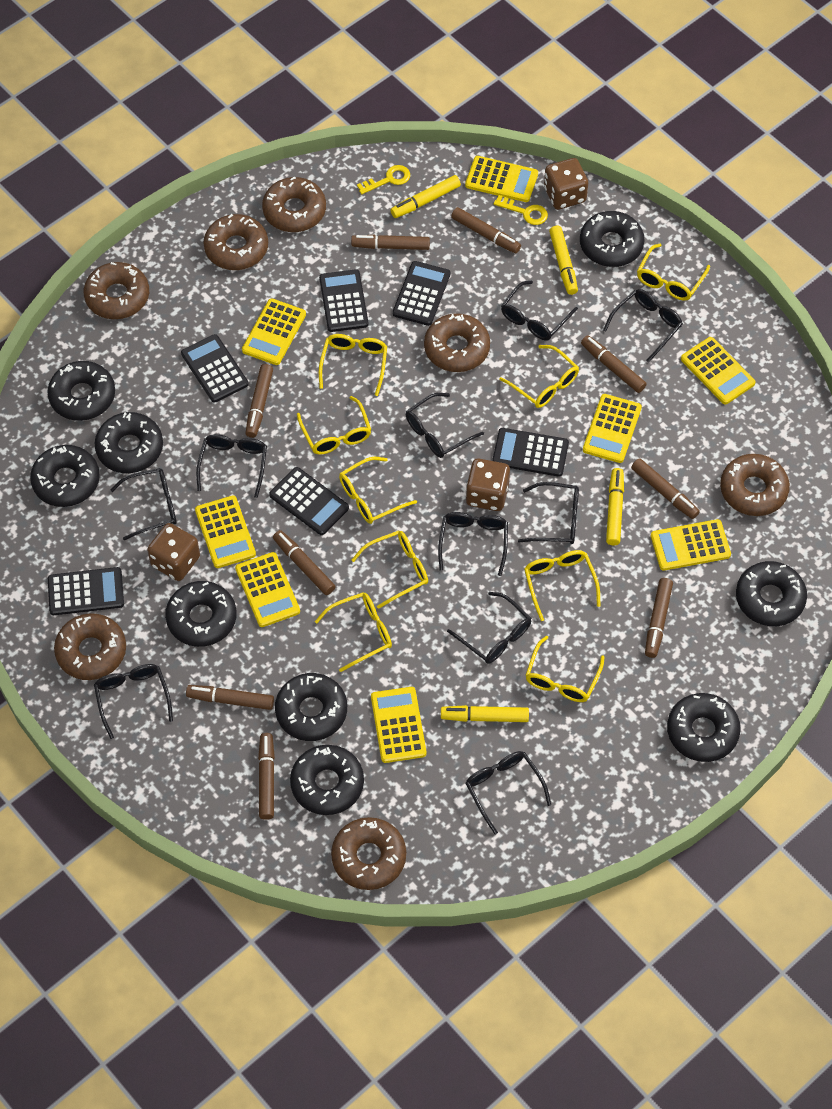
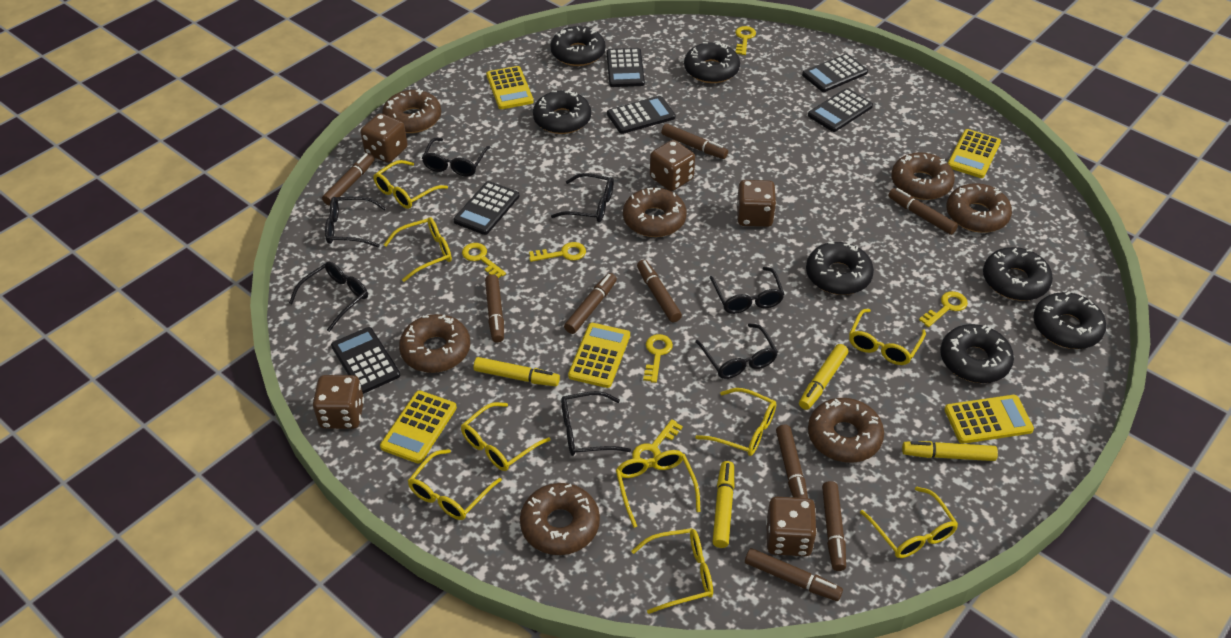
black donut: 9 -> 7
black glasses: 10 -> 7
brown dice: 3 -> 5
yellow calculator: 8 -> 5
yellow key: 2 -> 6

